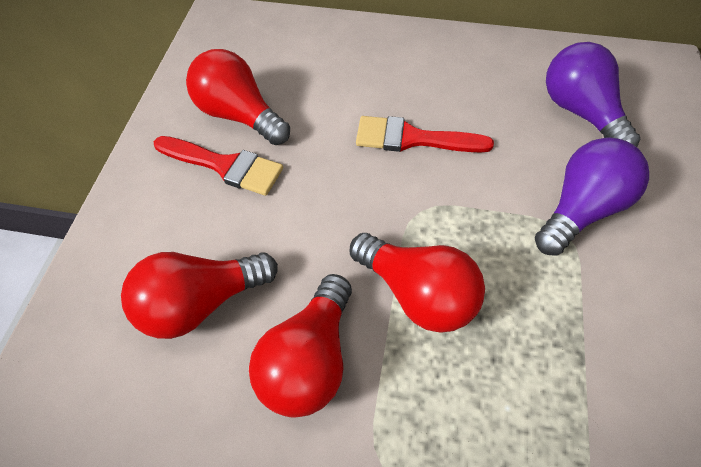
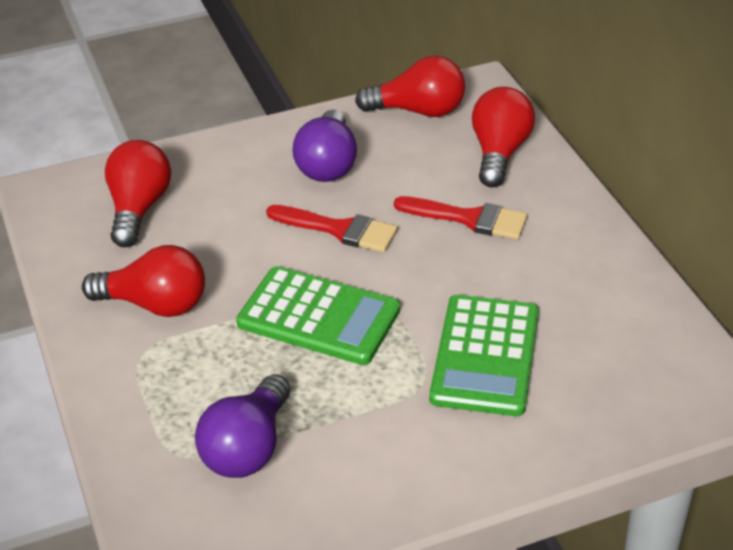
green calculator: 0 -> 2

